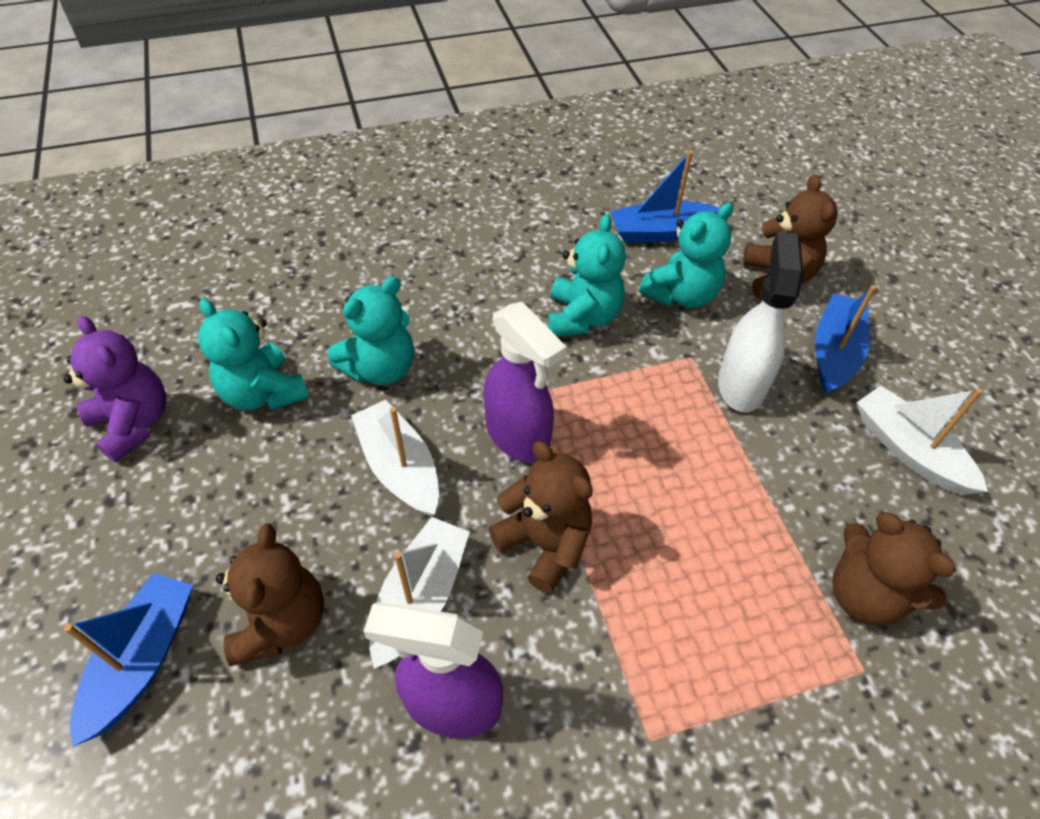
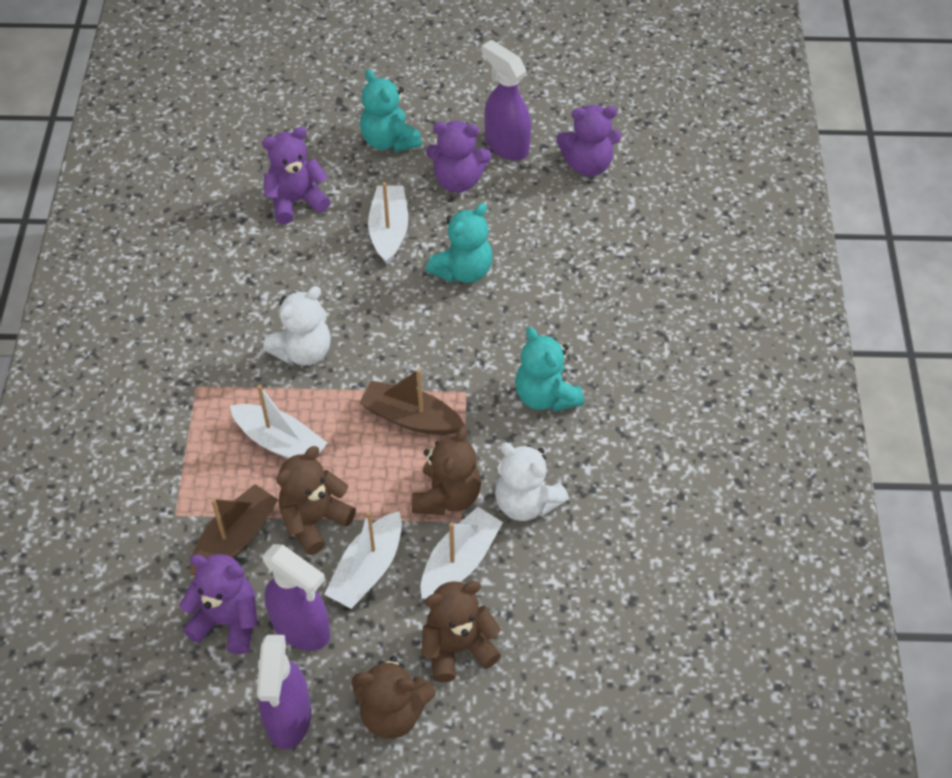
blue boat: 3 -> 0
brown boat: 0 -> 2
purple spray bottle: 2 -> 3
purple teddy bear: 1 -> 4
turquoise teddy bear: 4 -> 3
white boat: 3 -> 4
white spray bottle: 1 -> 0
white teddy bear: 0 -> 2

